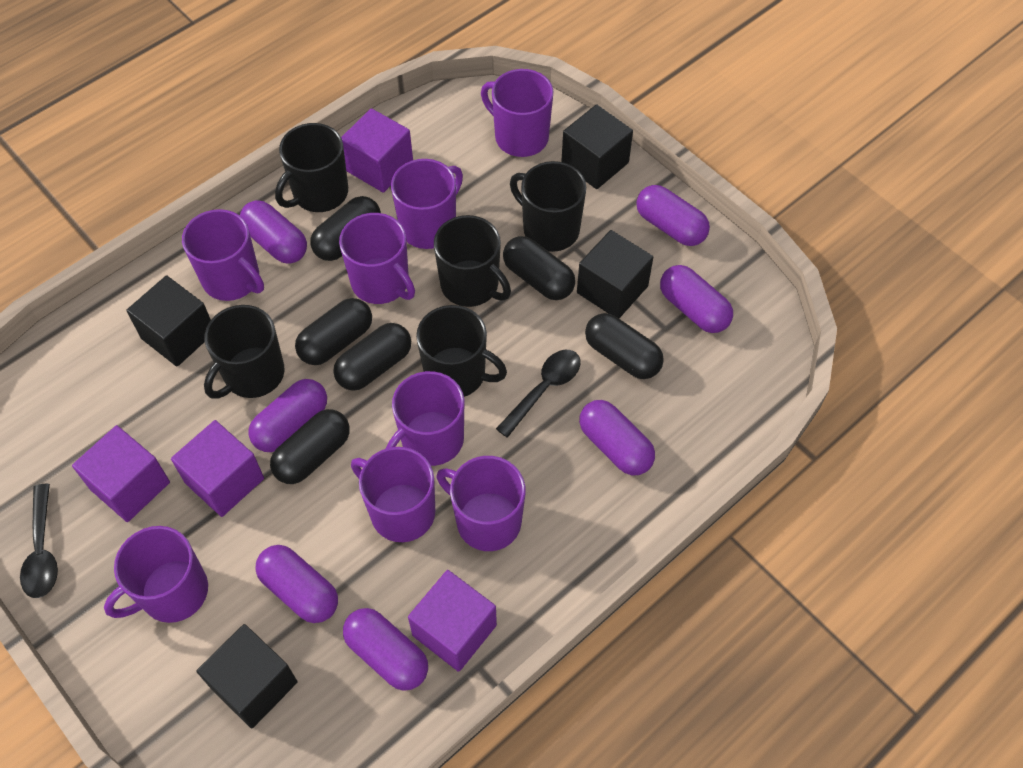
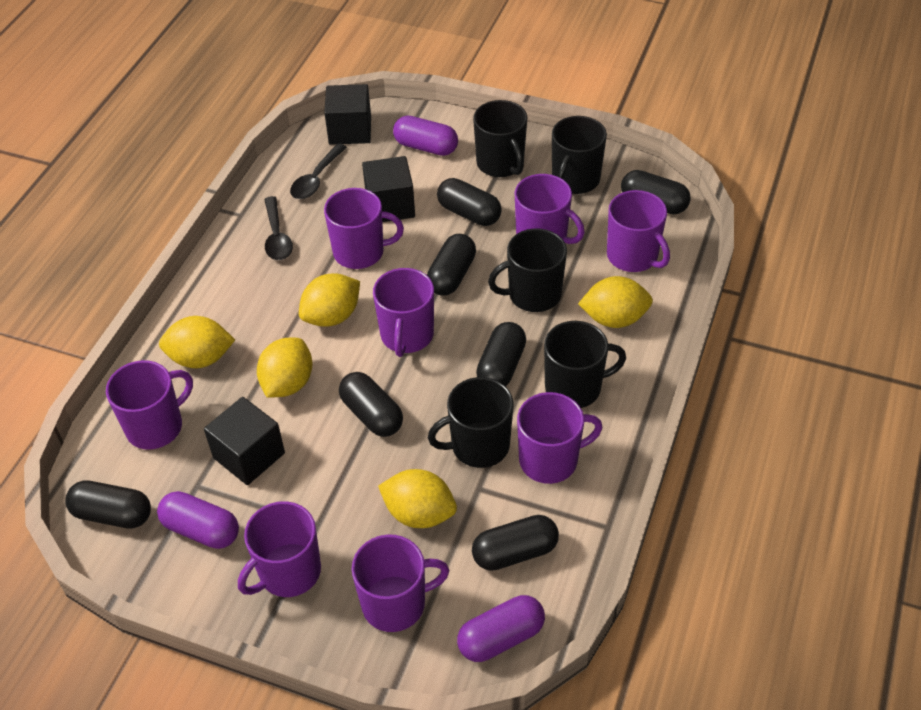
black capsule: 6 -> 7
black cube: 4 -> 3
purple capsule: 7 -> 3
purple cube: 4 -> 0
yellow lemon: 0 -> 5

